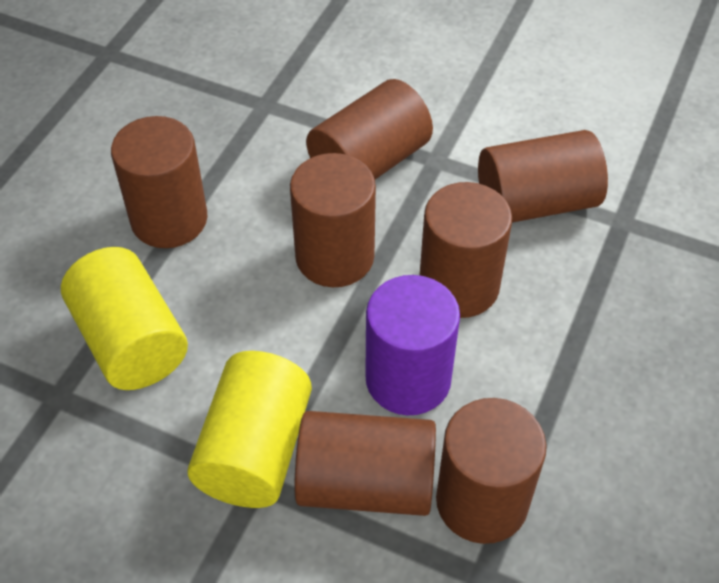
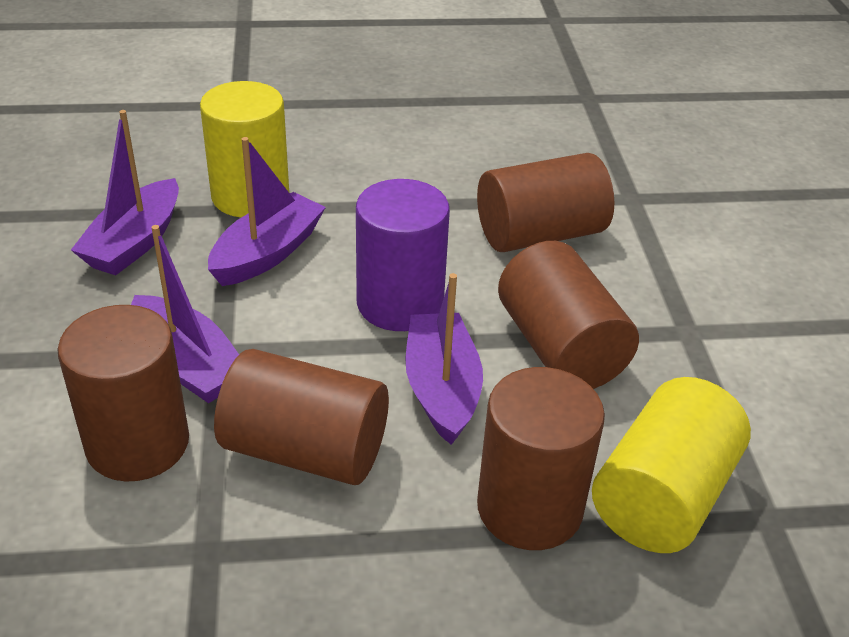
brown cylinder: 7 -> 5
purple boat: 0 -> 4

